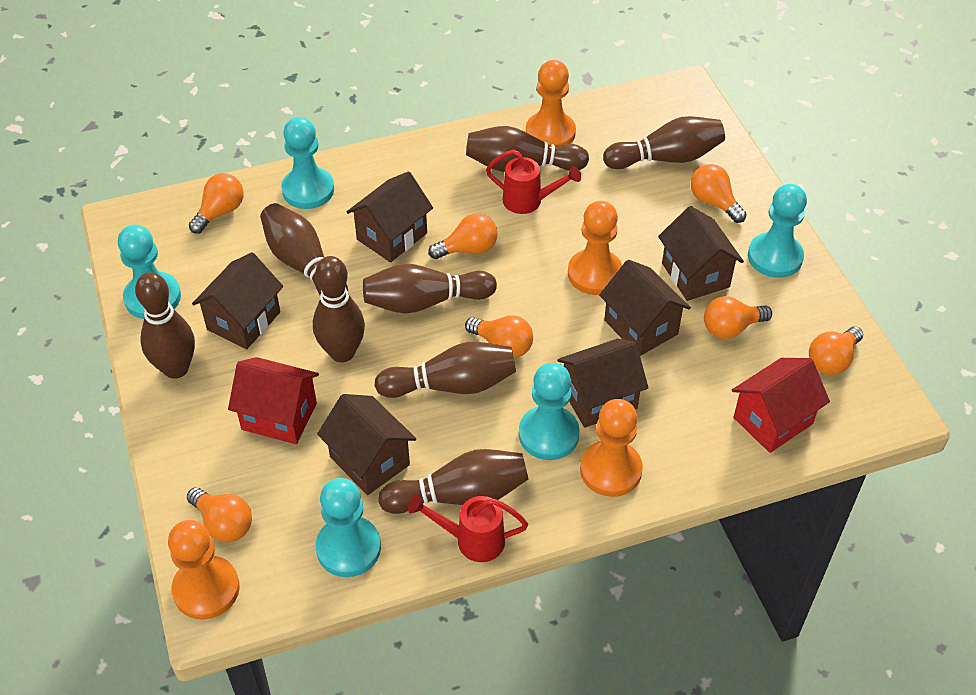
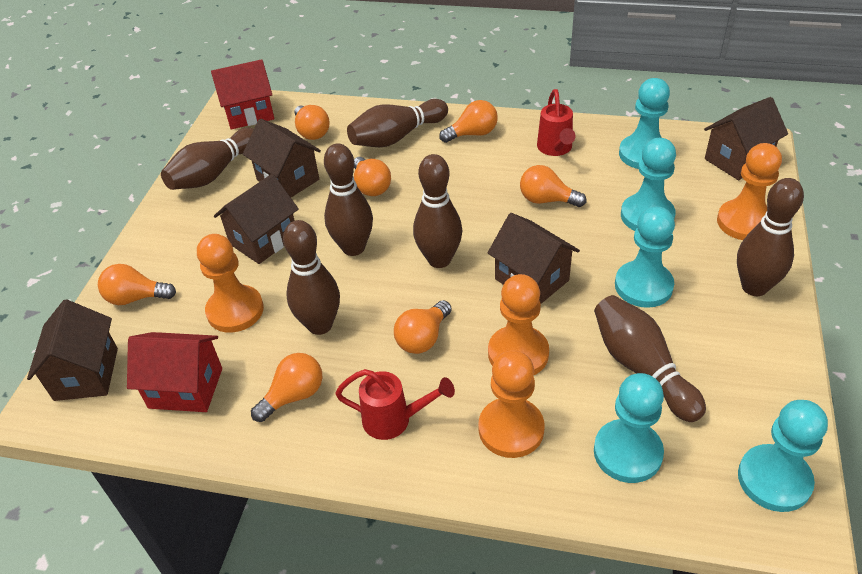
brown bowling pin: 8 -> 7
brown house: 6 -> 5

